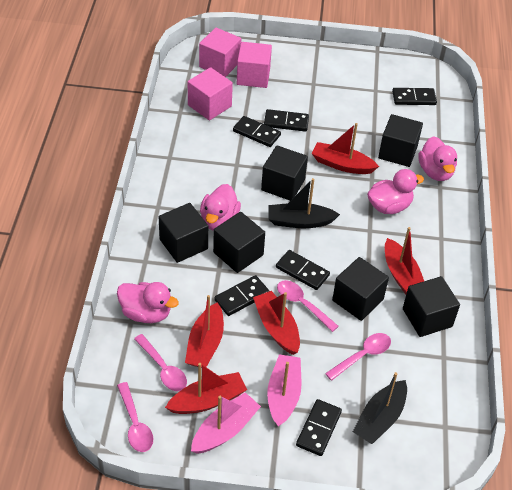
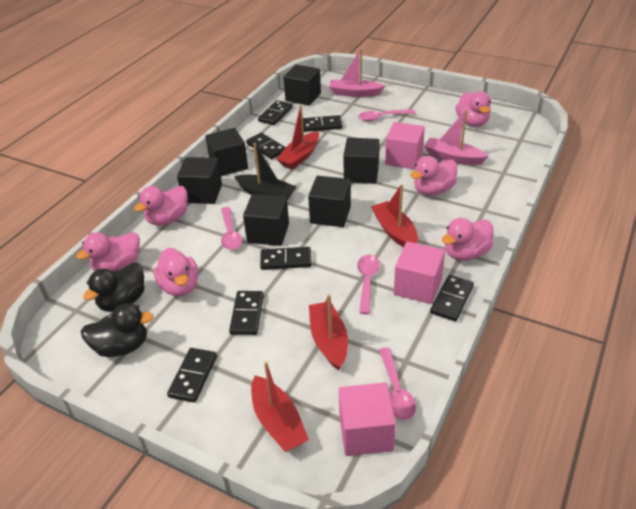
black boat: 2 -> 1
black domino: 6 -> 7
black duck: 0 -> 2
pink duck: 4 -> 6
red boat: 5 -> 4

